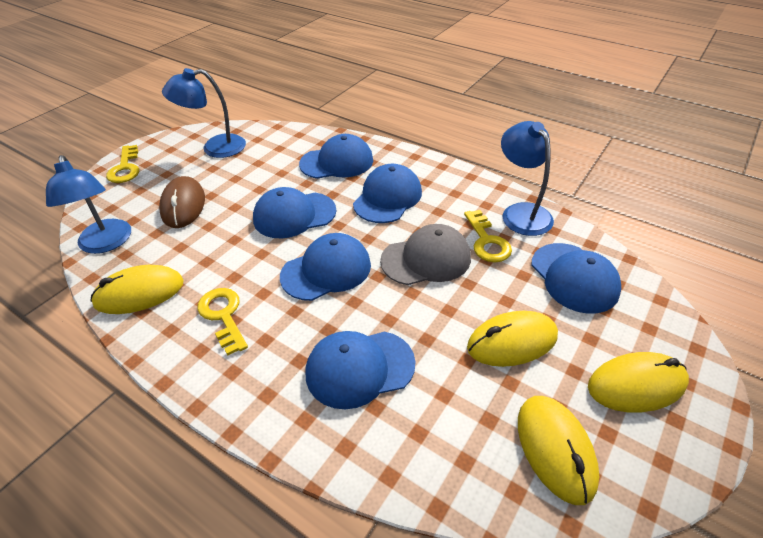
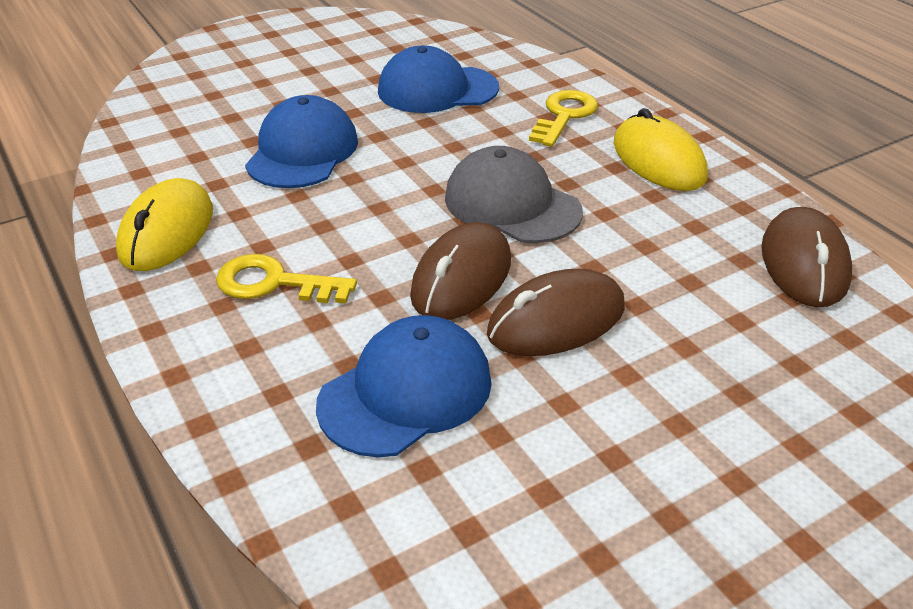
blue cap: 6 -> 3
blue lamp: 3 -> 0
brown mouse: 1 -> 3
yellow key: 3 -> 2
yellow mouse: 4 -> 2

